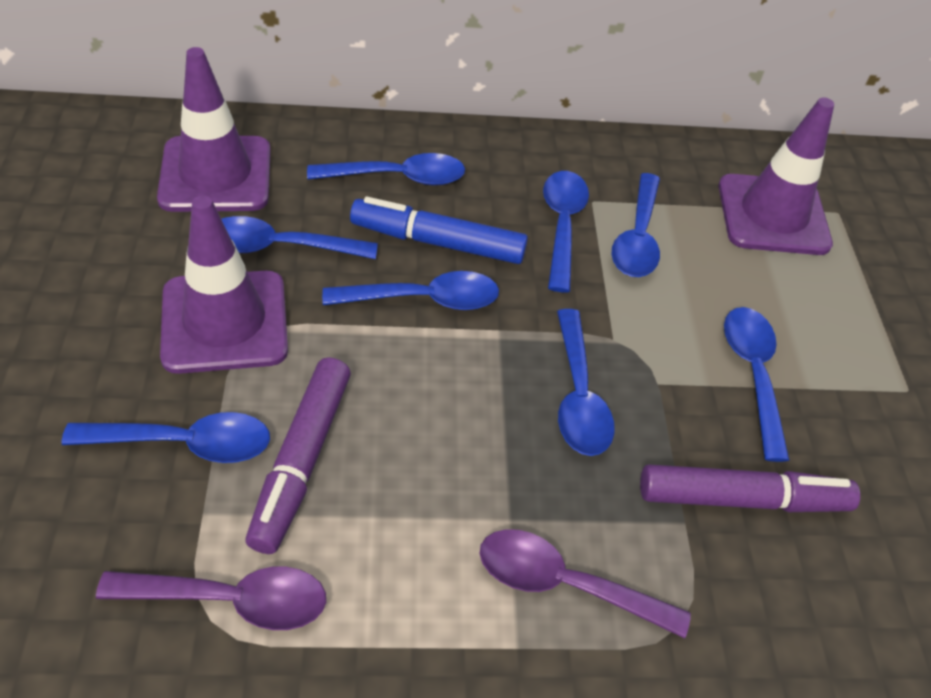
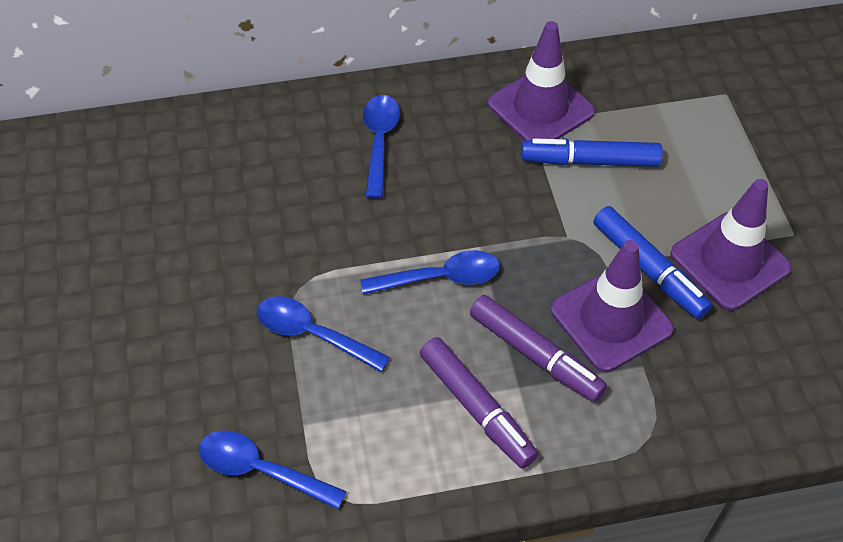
blue marker: 1 -> 2
blue spoon: 8 -> 4
purple spoon: 2 -> 0

